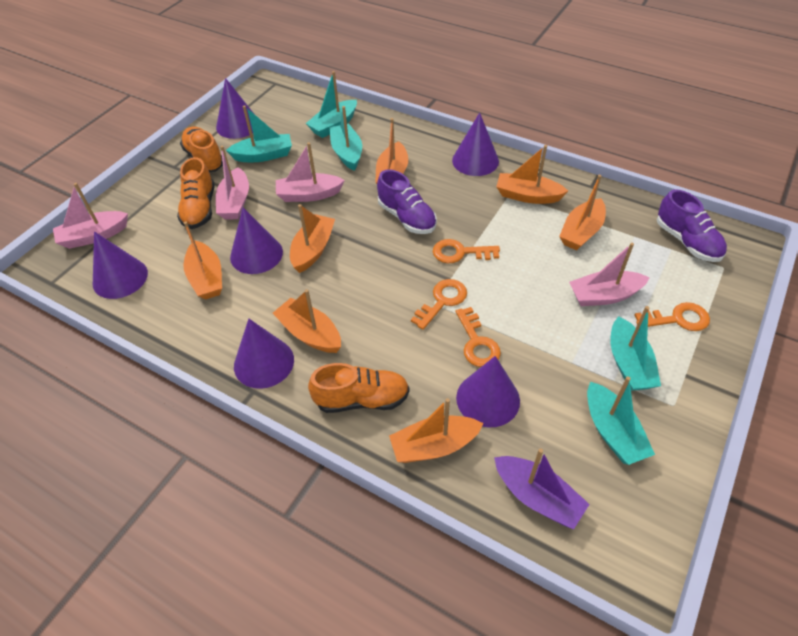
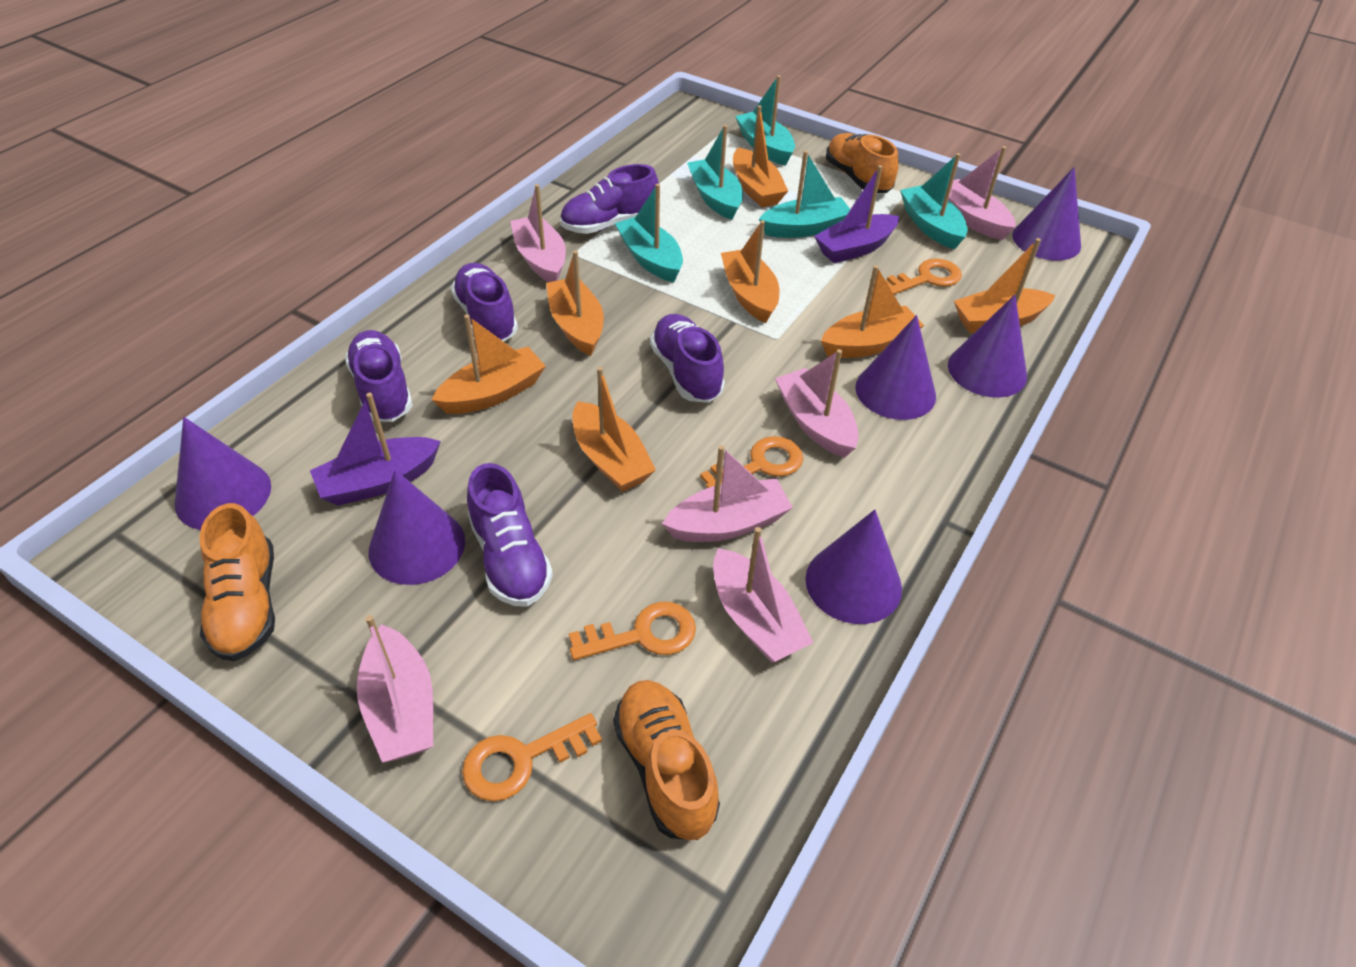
pink boat: 4 -> 6
purple boat: 1 -> 2
purple shoe: 2 -> 5

